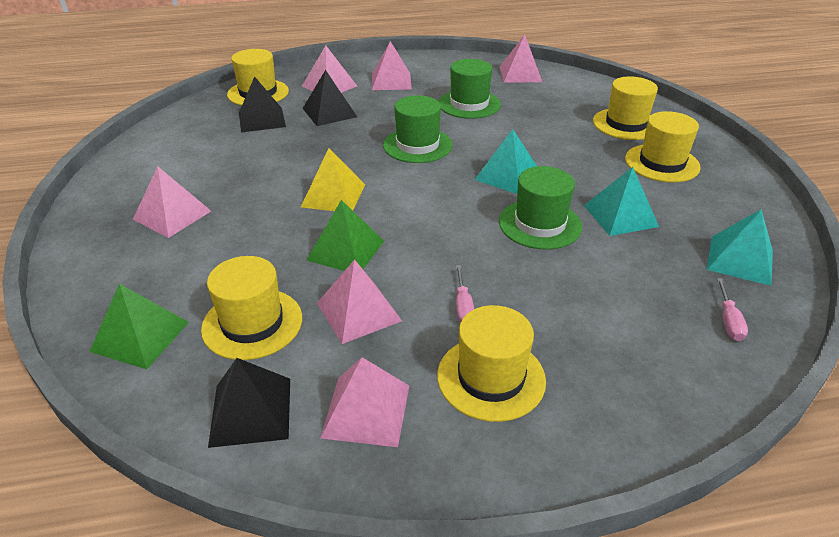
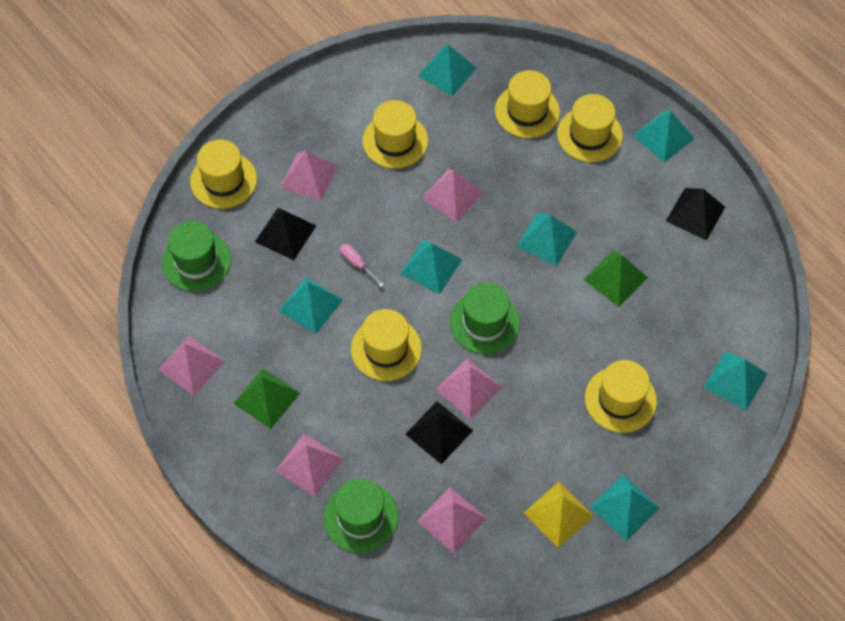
pink screwdriver: 2 -> 1
turquoise pyramid: 3 -> 7
yellow hat: 5 -> 6

